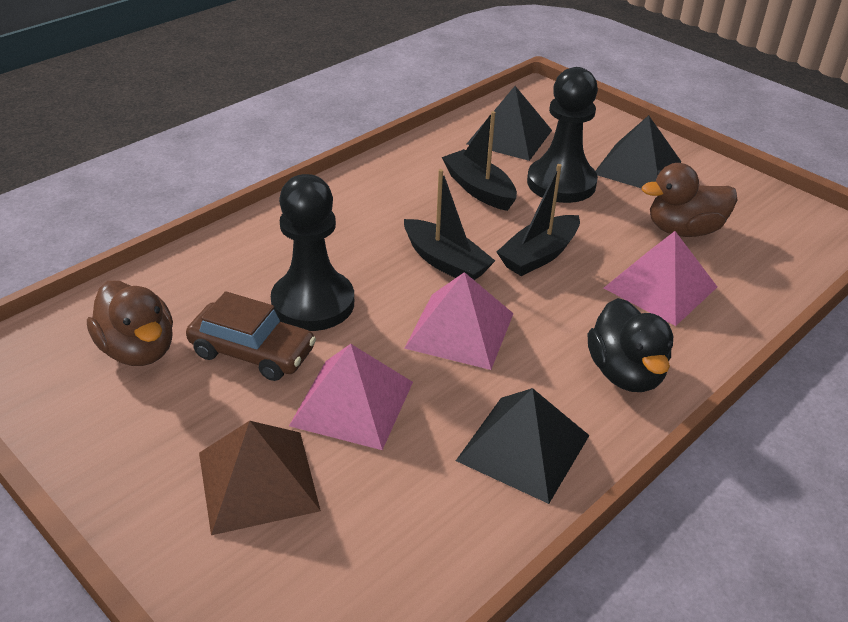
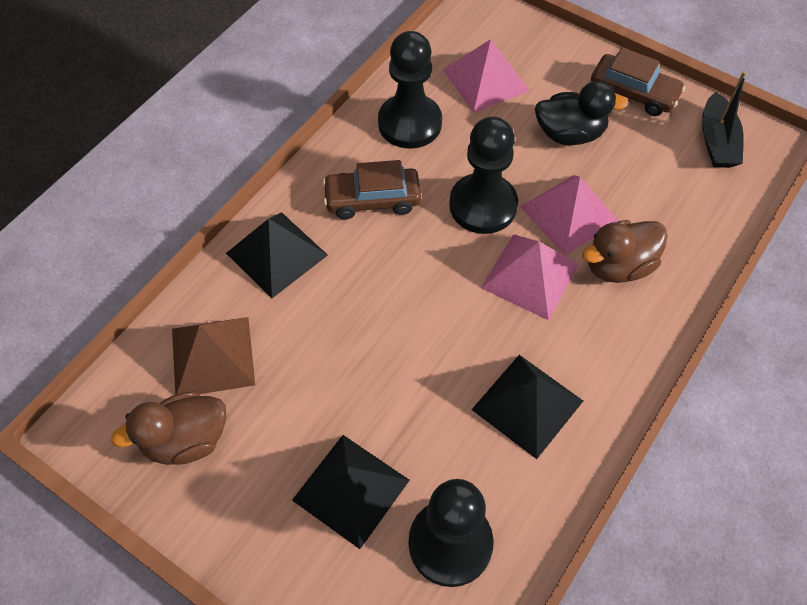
black boat: 3 -> 1
black pawn: 2 -> 3
brown car: 1 -> 2

